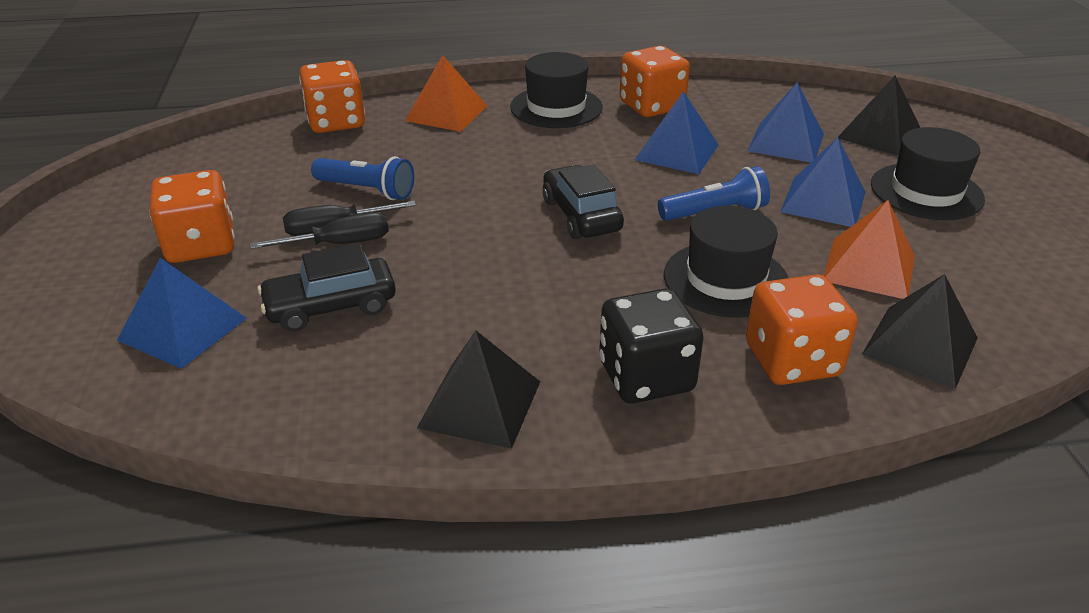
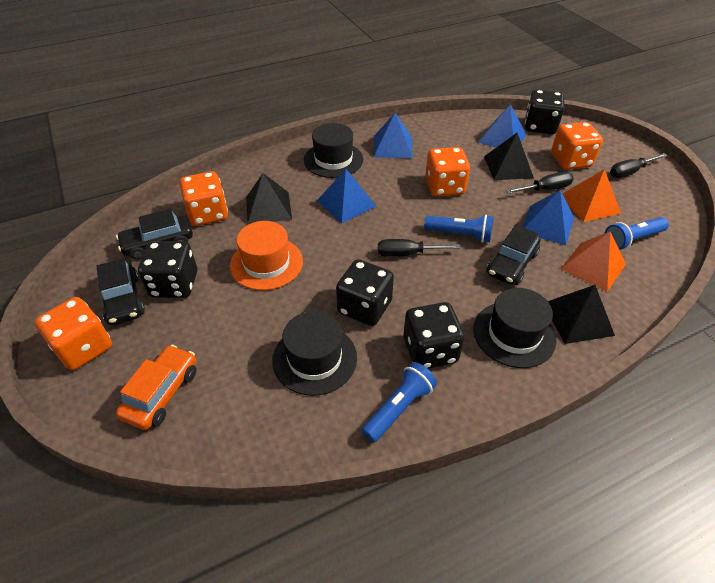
black car: 2 -> 3
black dice: 1 -> 4
black screwdriver: 2 -> 3
blue flashlight: 2 -> 3
orange car: 0 -> 1
orange hat: 0 -> 1

